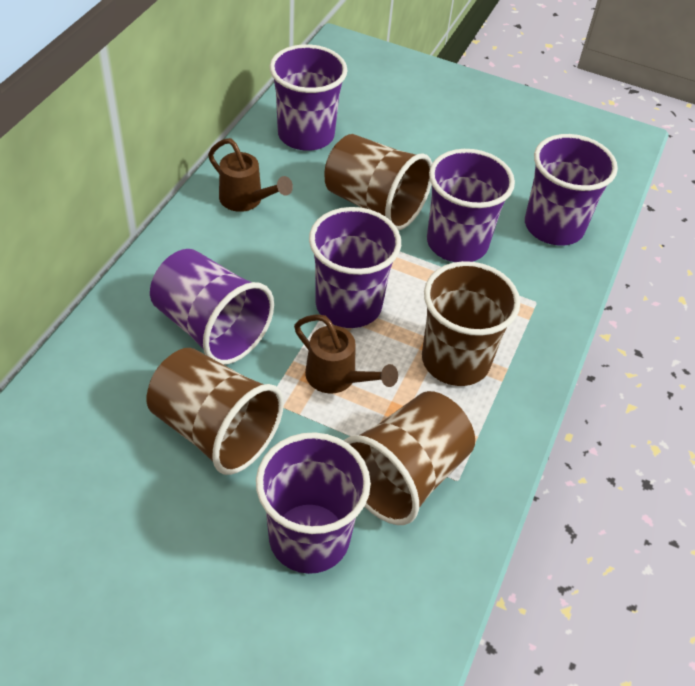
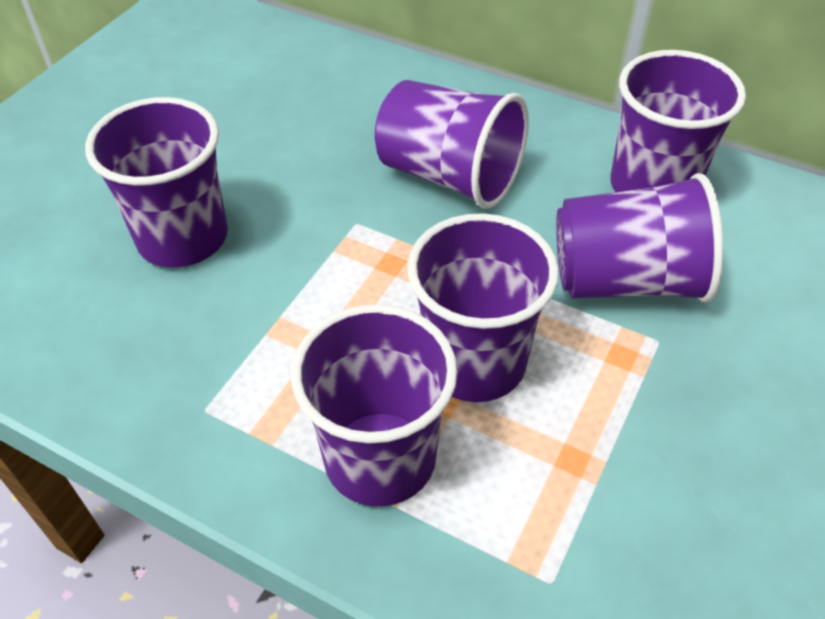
brown cup: 4 -> 0
brown watering can: 2 -> 0

